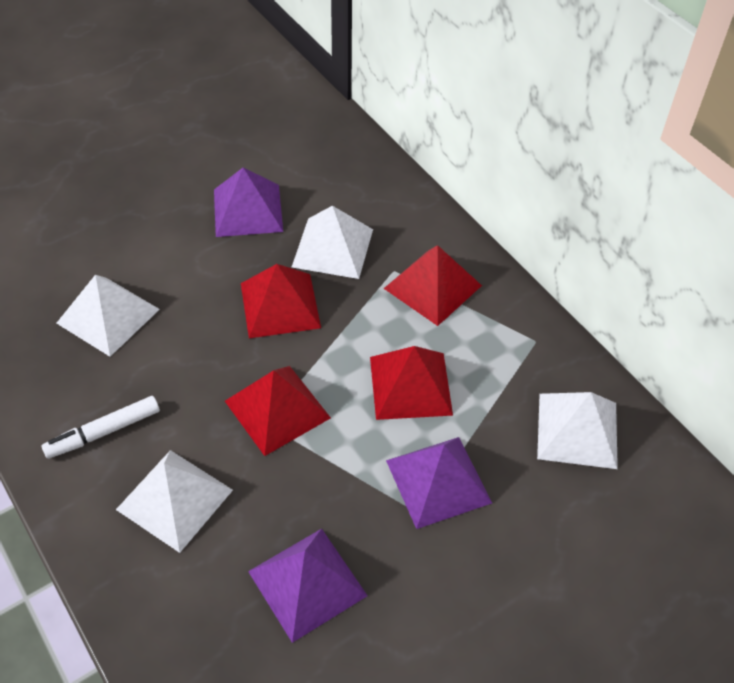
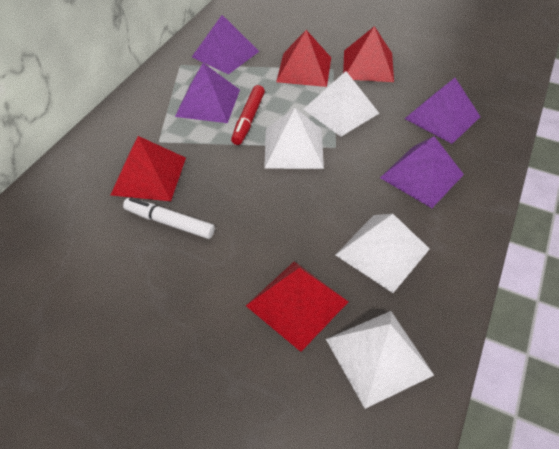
purple pyramid: 3 -> 4
red marker: 0 -> 1

